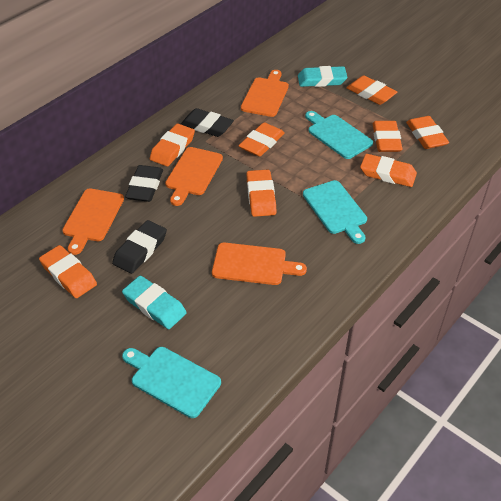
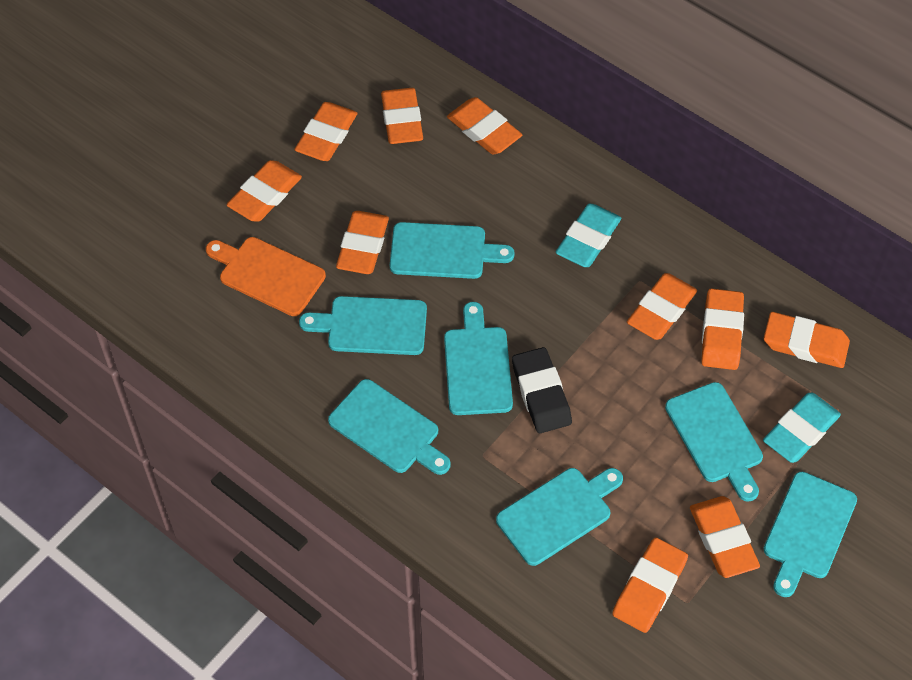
black eraser: 3 -> 1
orange cutting board: 4 -> 1
orange eraser: 8 -> 10
turquoise cutting board: 3 -> 7

